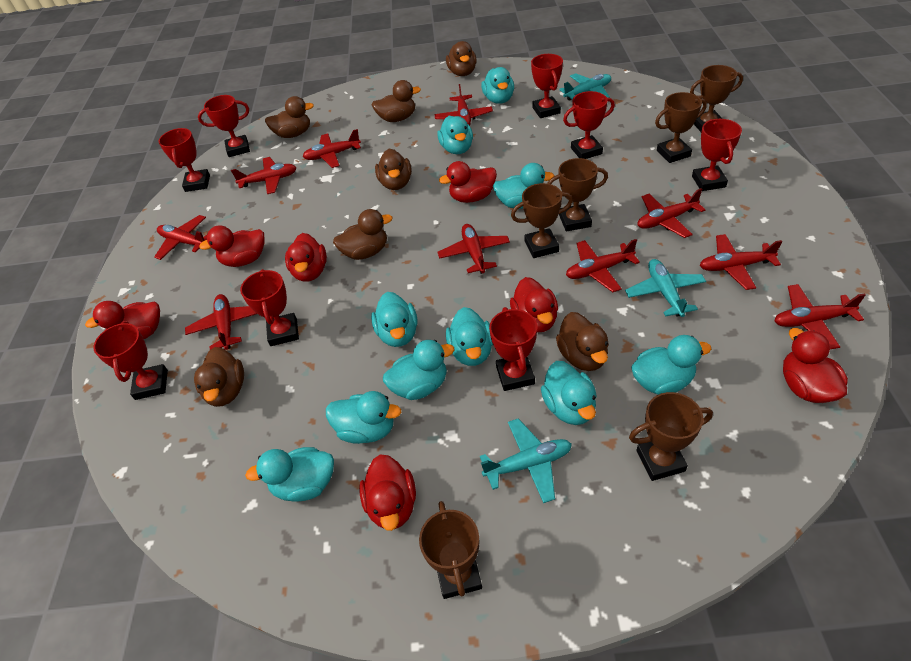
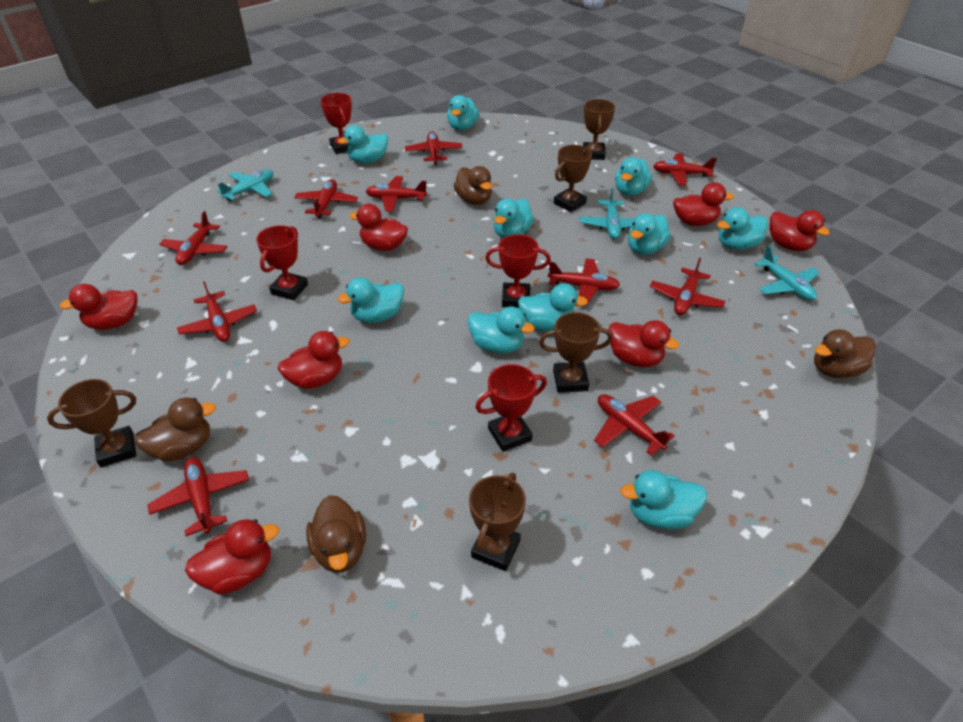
brown duck: 7 -> 4
brown trophy: 6 -> 5
red trophy: 8 -> 4

